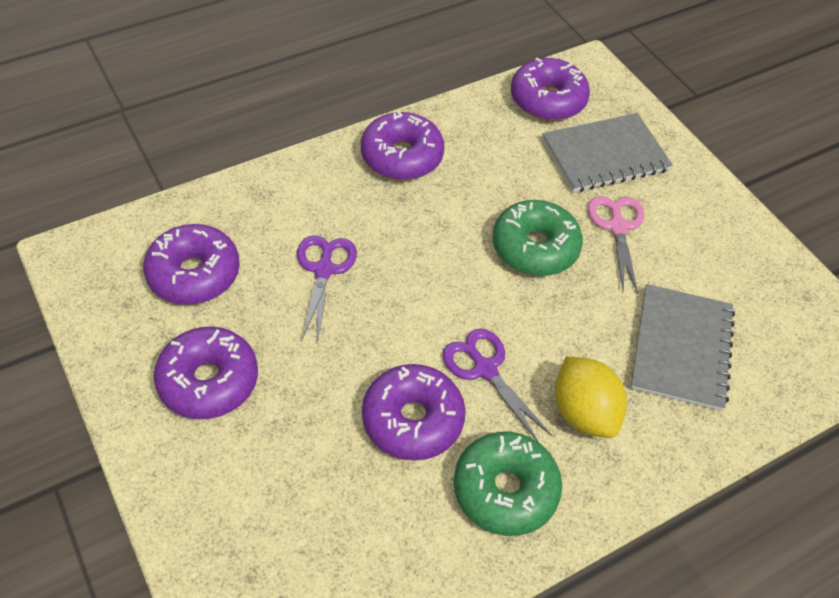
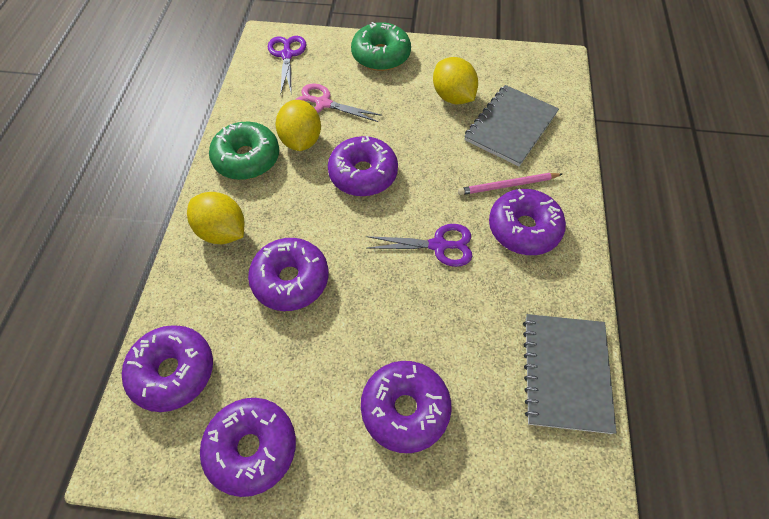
pink pencil: 0 -> 1
purple donut: 5 -> 6
yellow lemon: 1 -> 3

